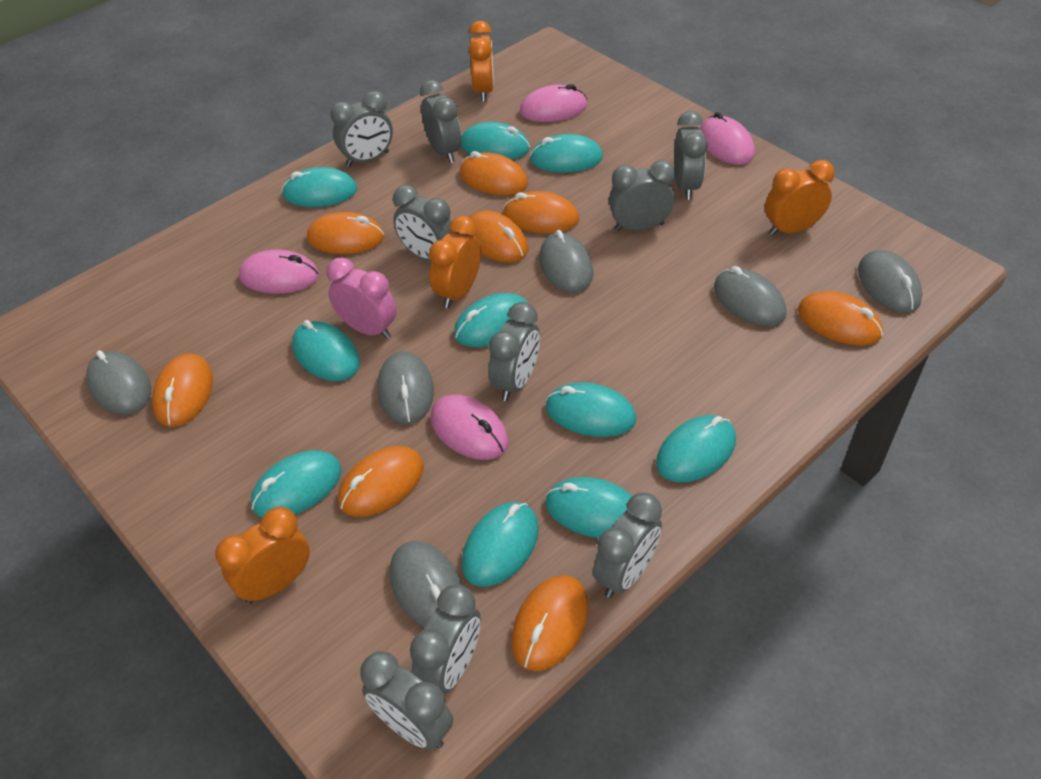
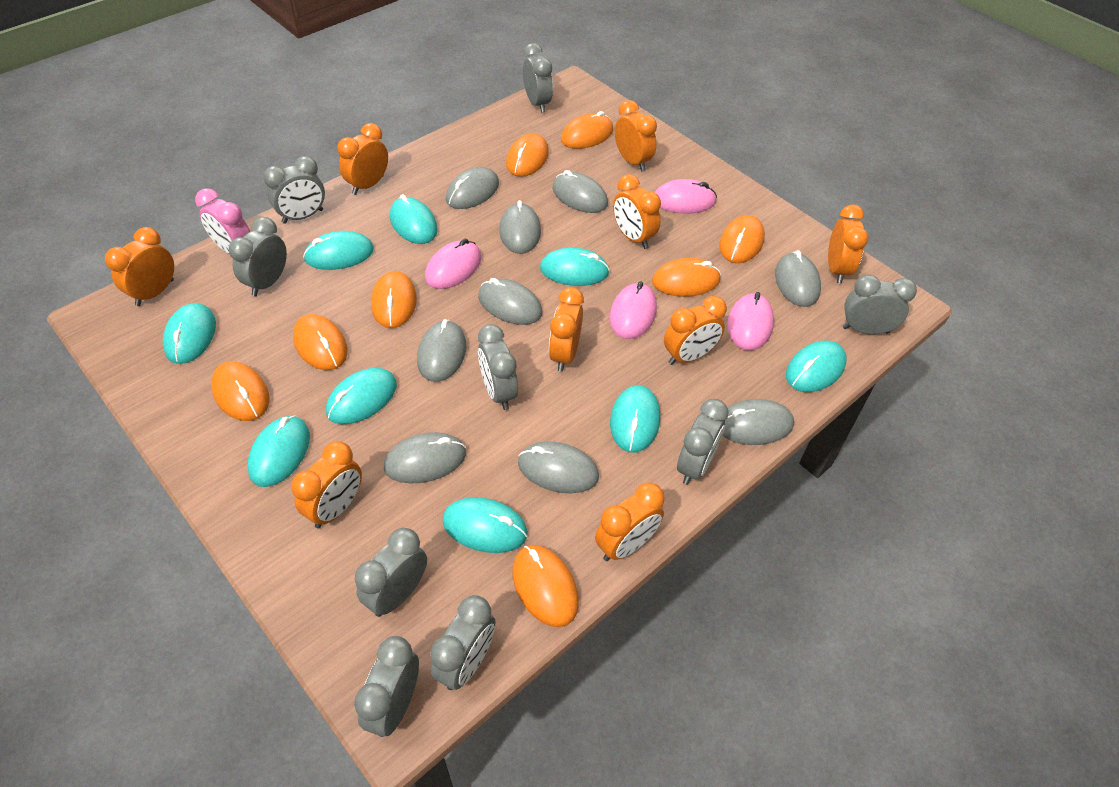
grey mouse: 6 -> 9
orange clock: 4 -> 9
turquoise mouse: 10 -> 9

